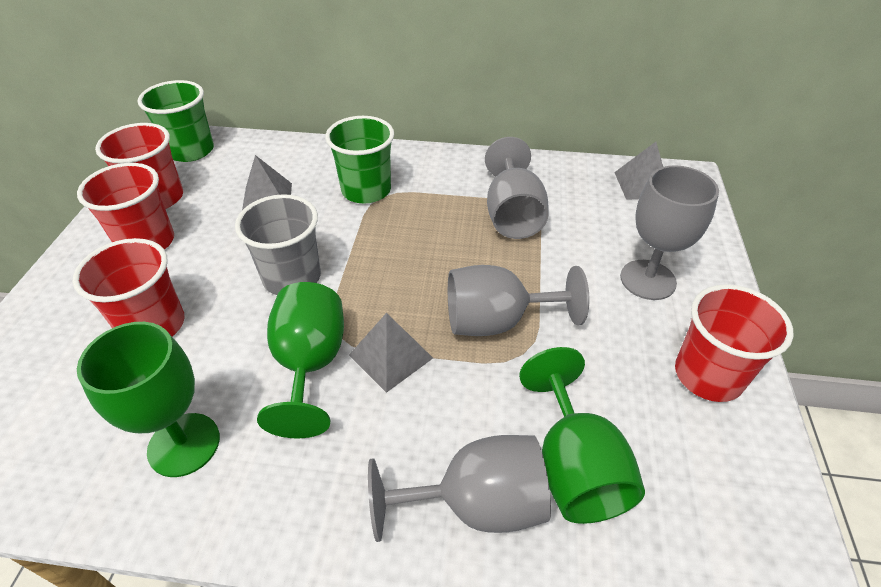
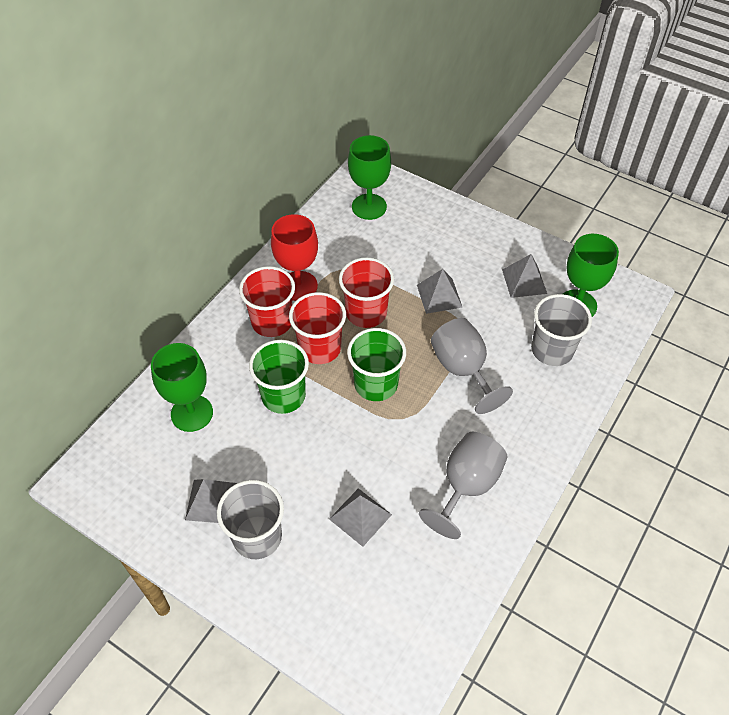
grey cup: 1 -> 2
grey goblet: 4 -> 2
grey pyramid: 3 -> 4
red cup: 4 -> 3
red goblet: 0 -> 1

